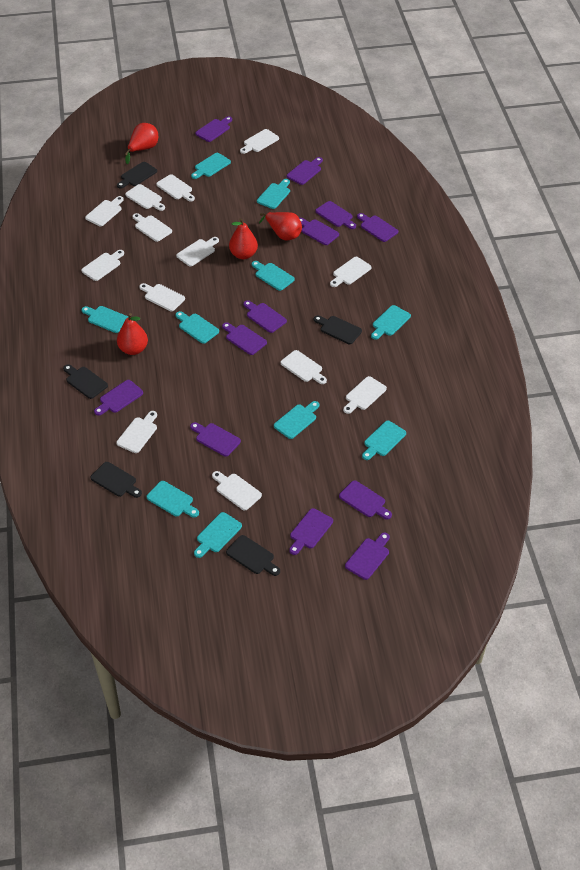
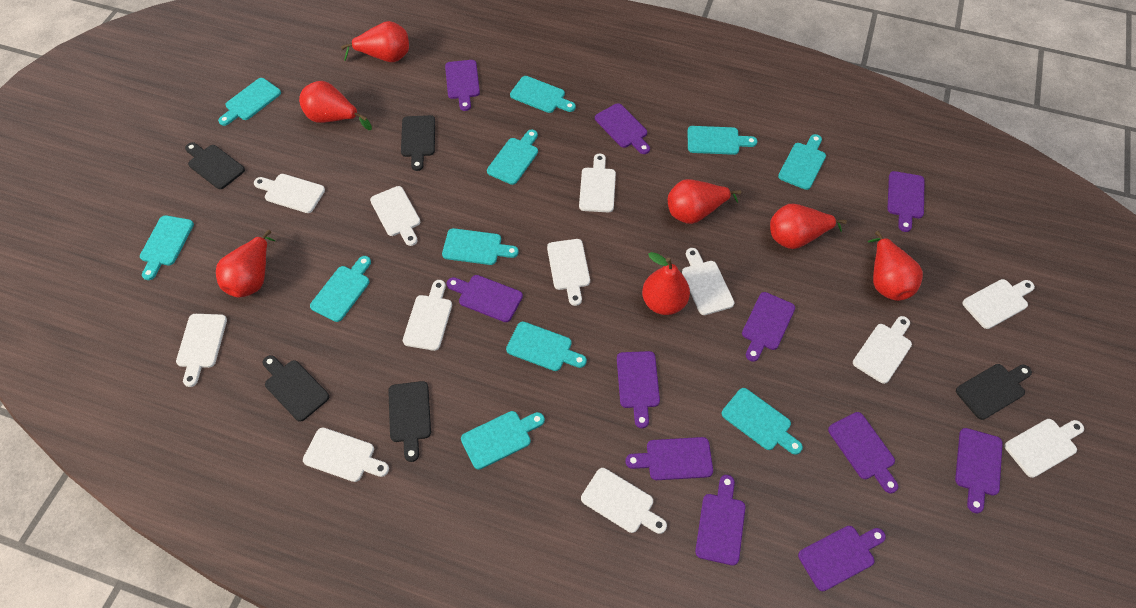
purple cutting board: 12 -> 11
red pear: 4 -> 7
turquoise cutting board: 10 -> 11
white cutting board: 13 -> 12

